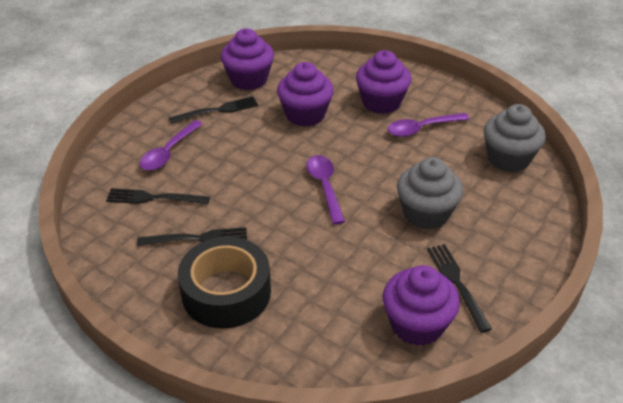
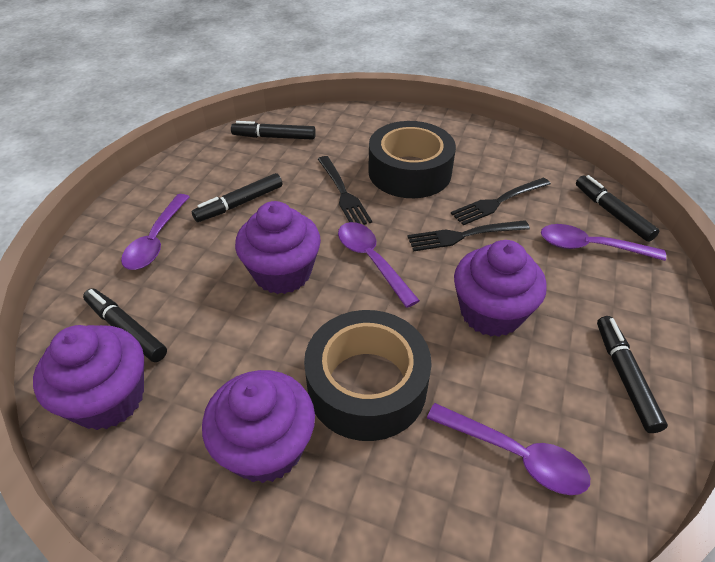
black fork: 4 -> 3
black marker: 0 -> 5
black tape: 1 -> 2
grey cupcake: 2 -> 0
purple spoon: 3 -> 4

